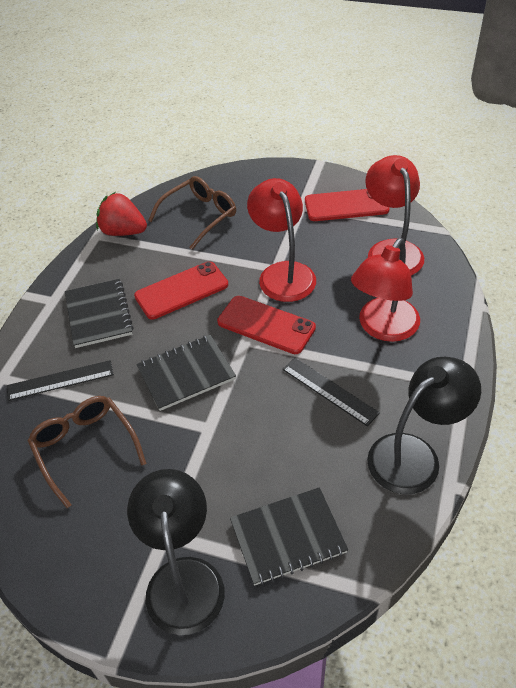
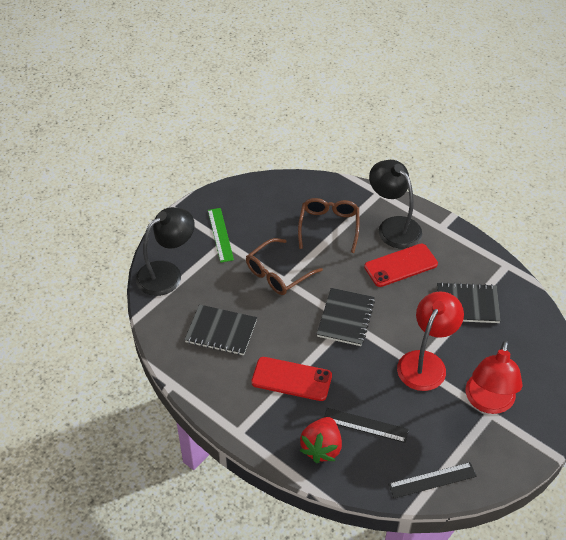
green ruler: 0 -> 1
red lamp: 3 -> 2
red phone: 3 -> 2

